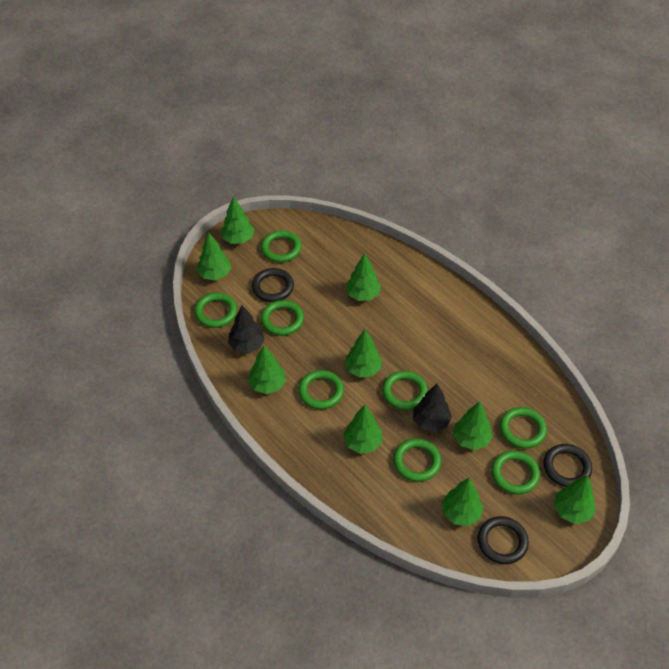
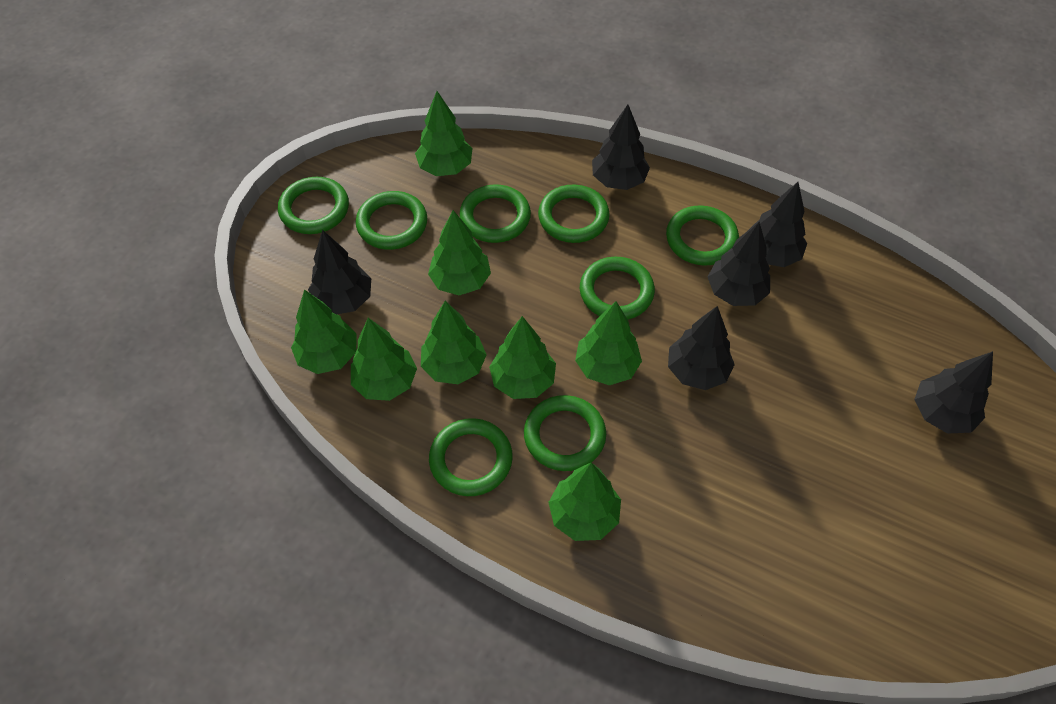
black ring: 3 -> 0
black tree: 2 -> 6
green tree: 9 -> 8

